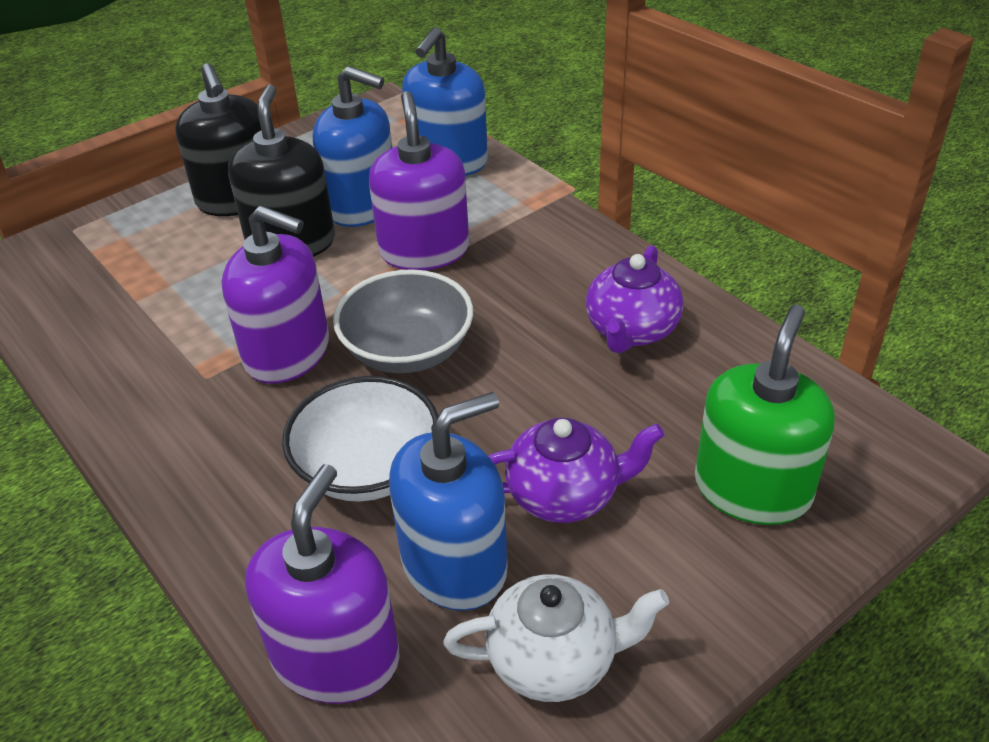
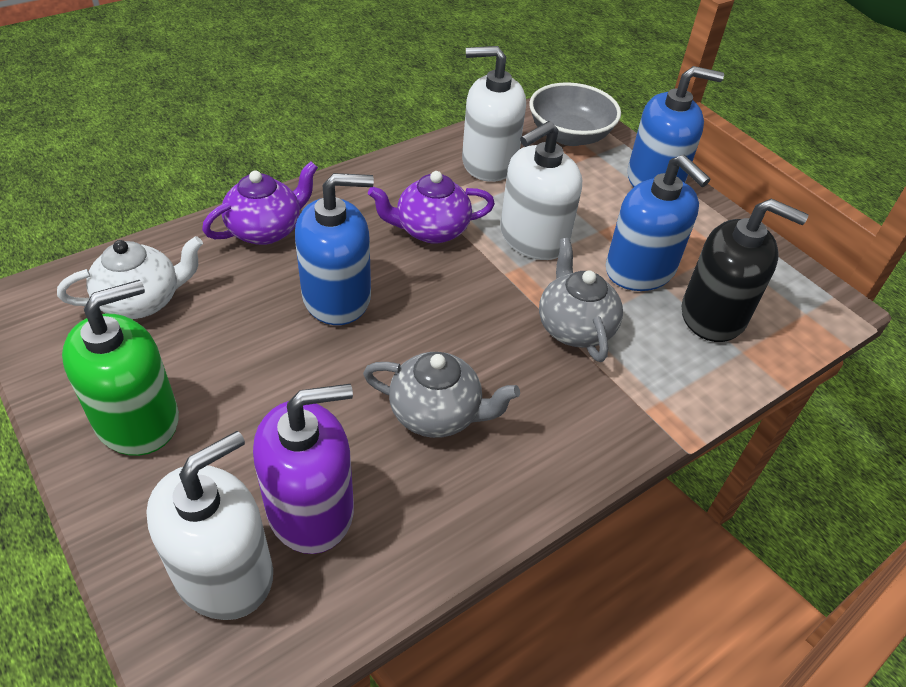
black soap dispenser: 2 -> 1
grey teapot: 0 -> 2
purple soap dispenser: 3 -> 1
white bowl: 1 -> 0
white soap dispenser: 0 -> 3

